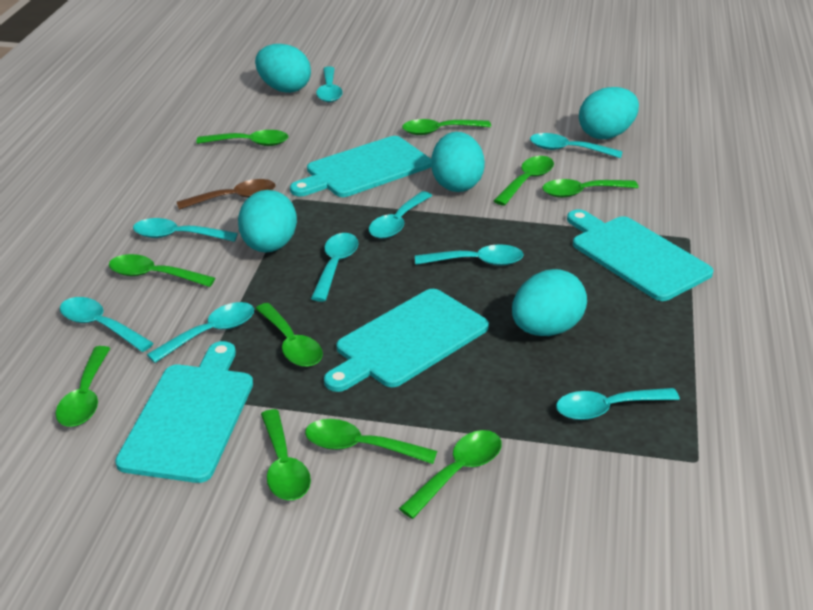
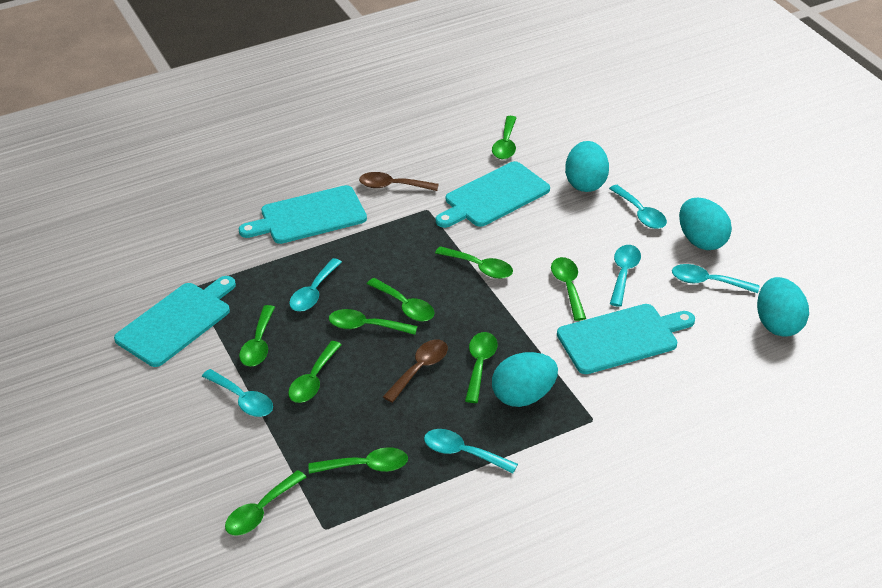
brown spoon: 1 -> 2
turquoise egg: 5 -> 4
turquoise spoon: 9 -> 6

